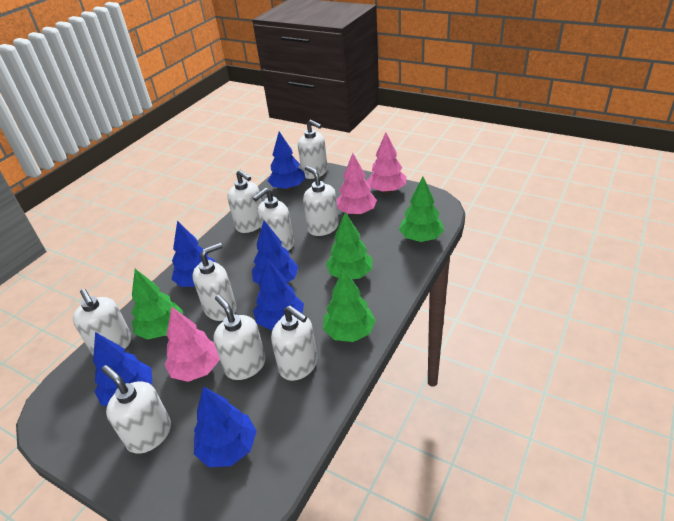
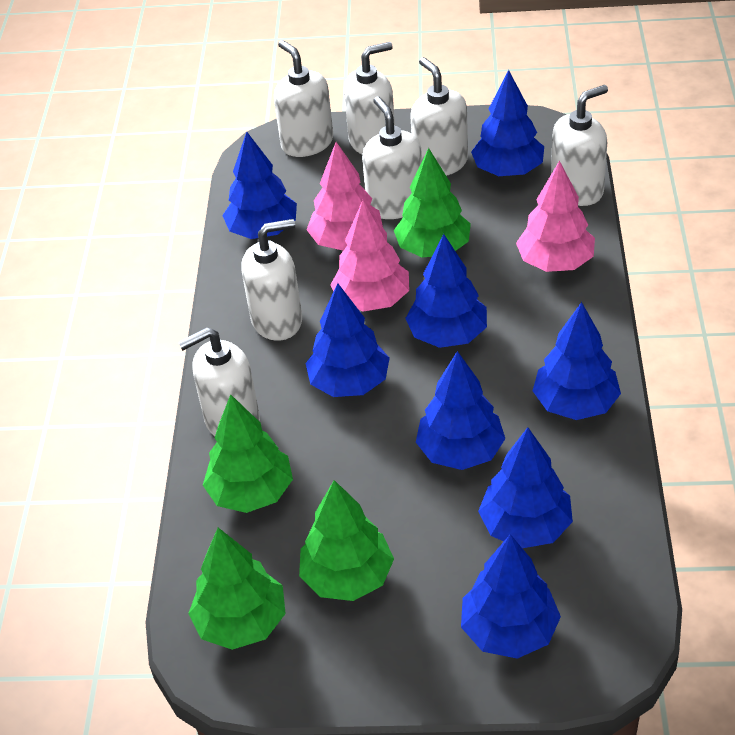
blue tree: 6 -> 8
white soap dispenser: 9 -> 7

